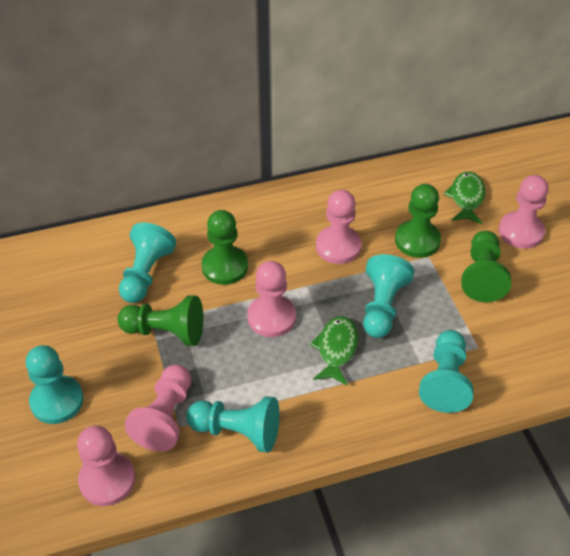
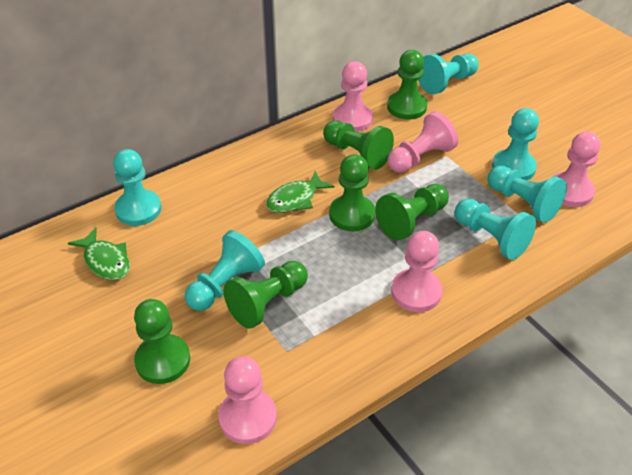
green pawn: 4 -> 6
turquoise pawn: 5 -> 6

